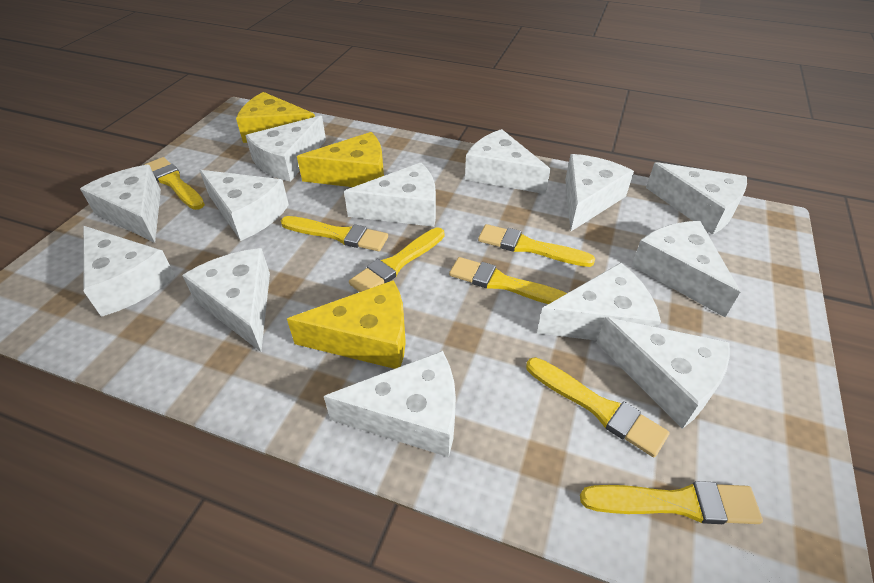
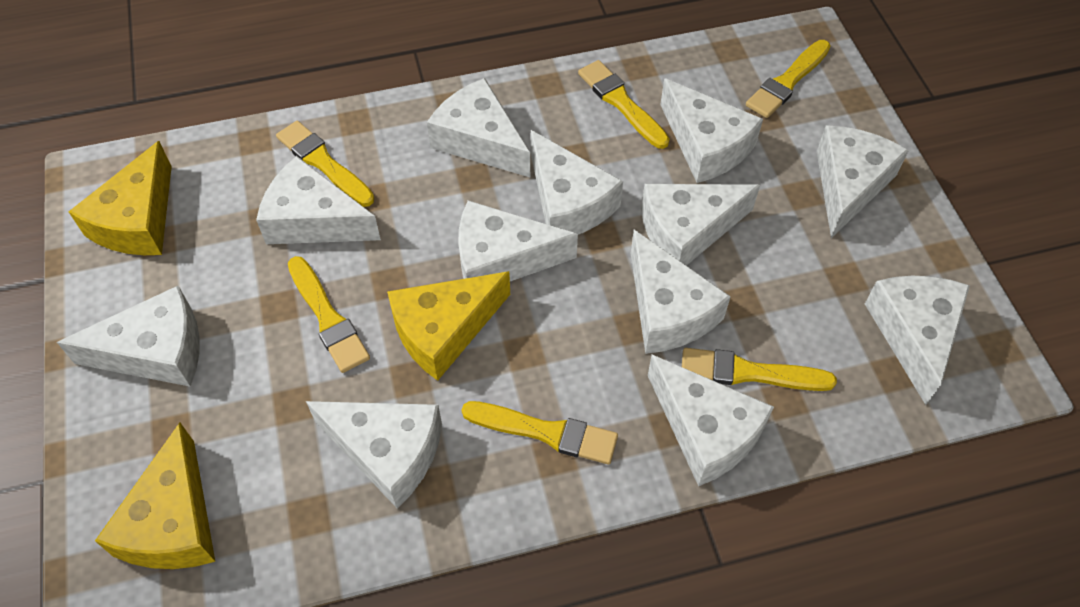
white cheese: 13 -> 12
yellow brush: 7 -> 6

